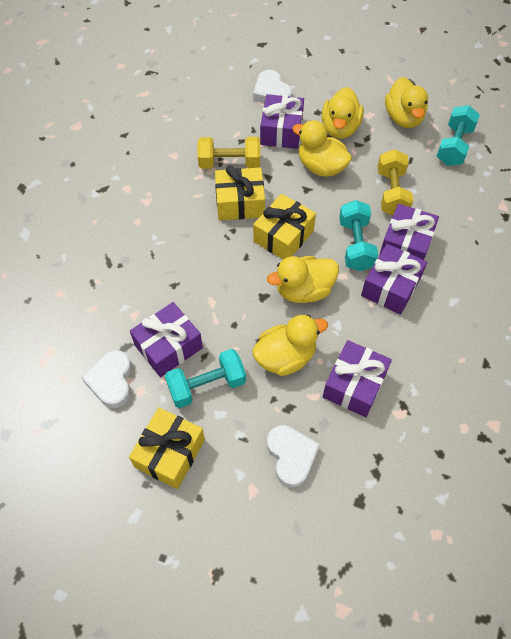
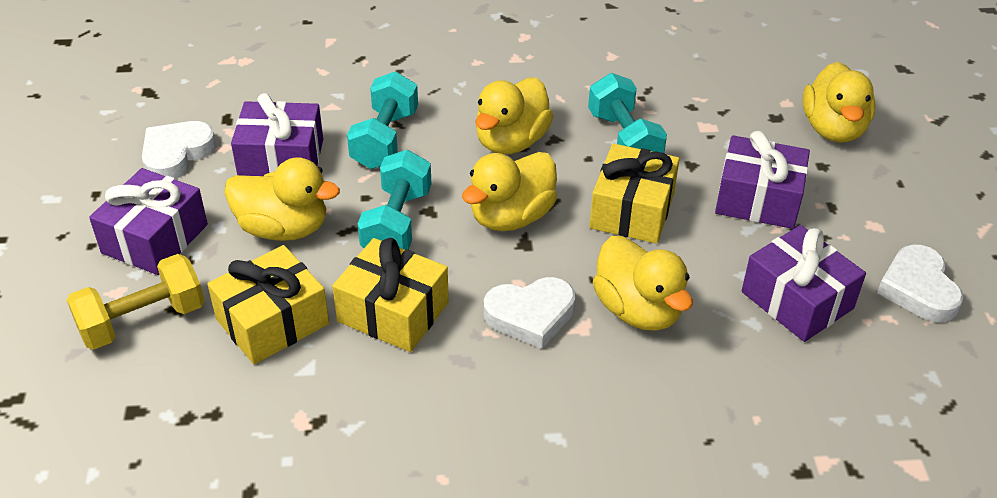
purple gift: 5 -> 4
yellow dumbbell: 2 -> 1

